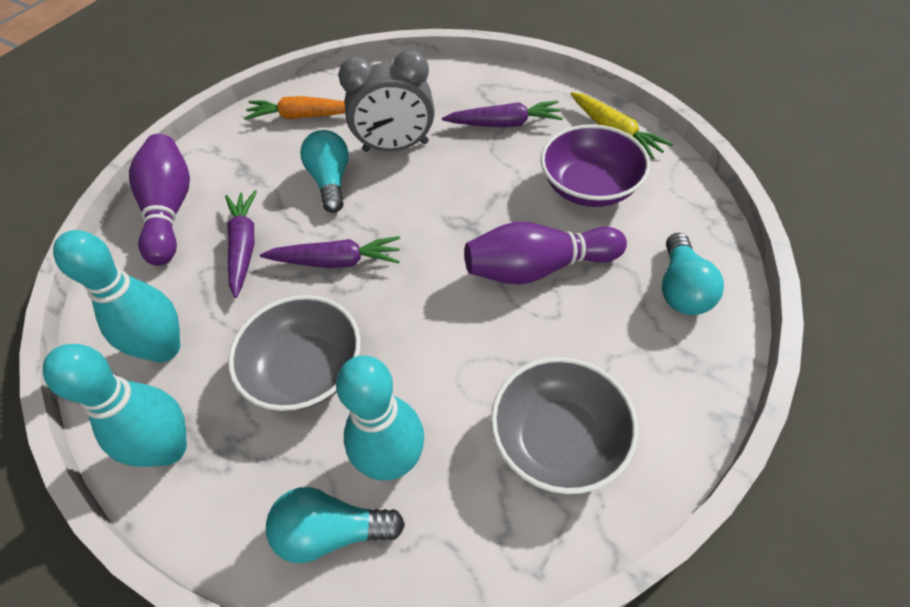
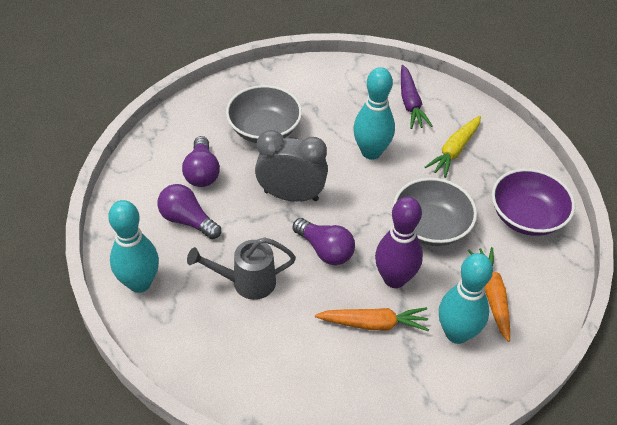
grey watering can: 0 -> 1
orange carrot: 1 -> 2
purple bowling pin: 2 -> 1
purple carrot: 3 -> 1
purple light bulb: 0 -> 3
turquoise light bulb: 3 -> 0

